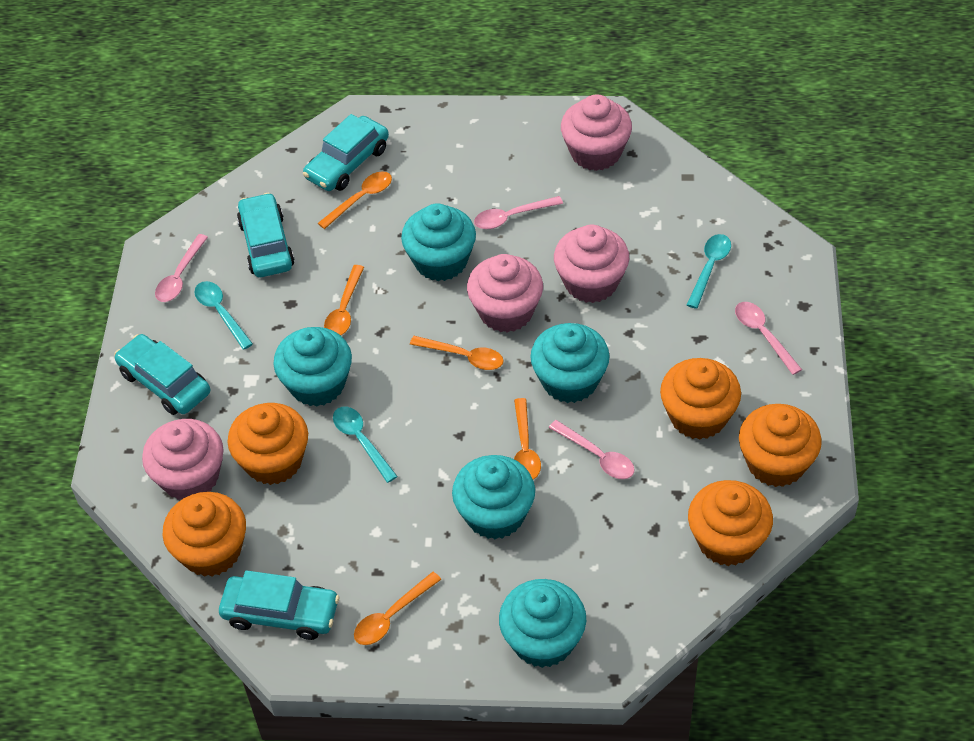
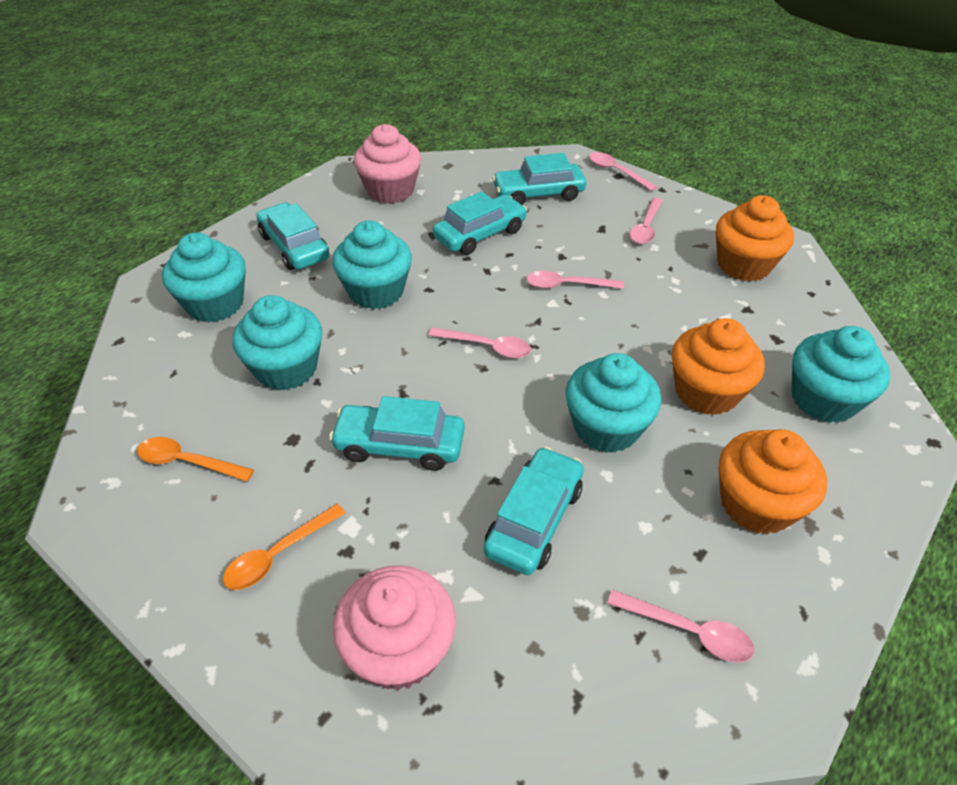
orange cupcake: 5 -> 3
orange spoon: 5 -> 2
pink cupcake: 4 -> 2
pink spoon: 4 -> 5
turquoise car: 4 -> 5
turquoise spoon: 3 -> 0

